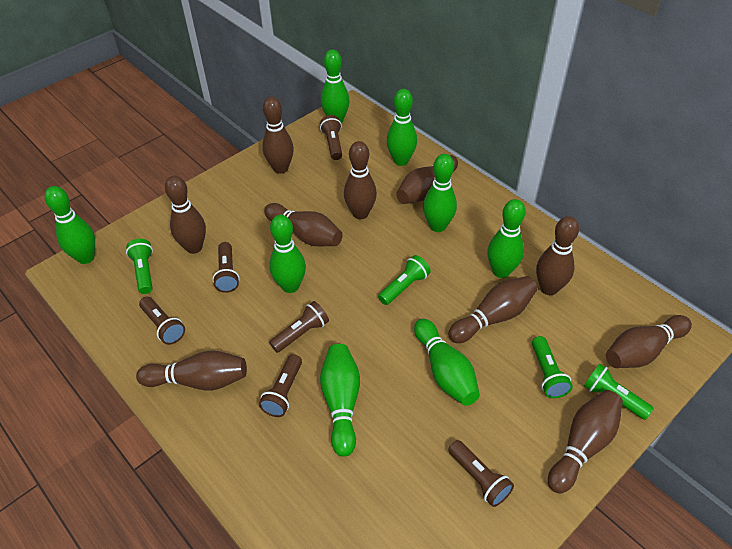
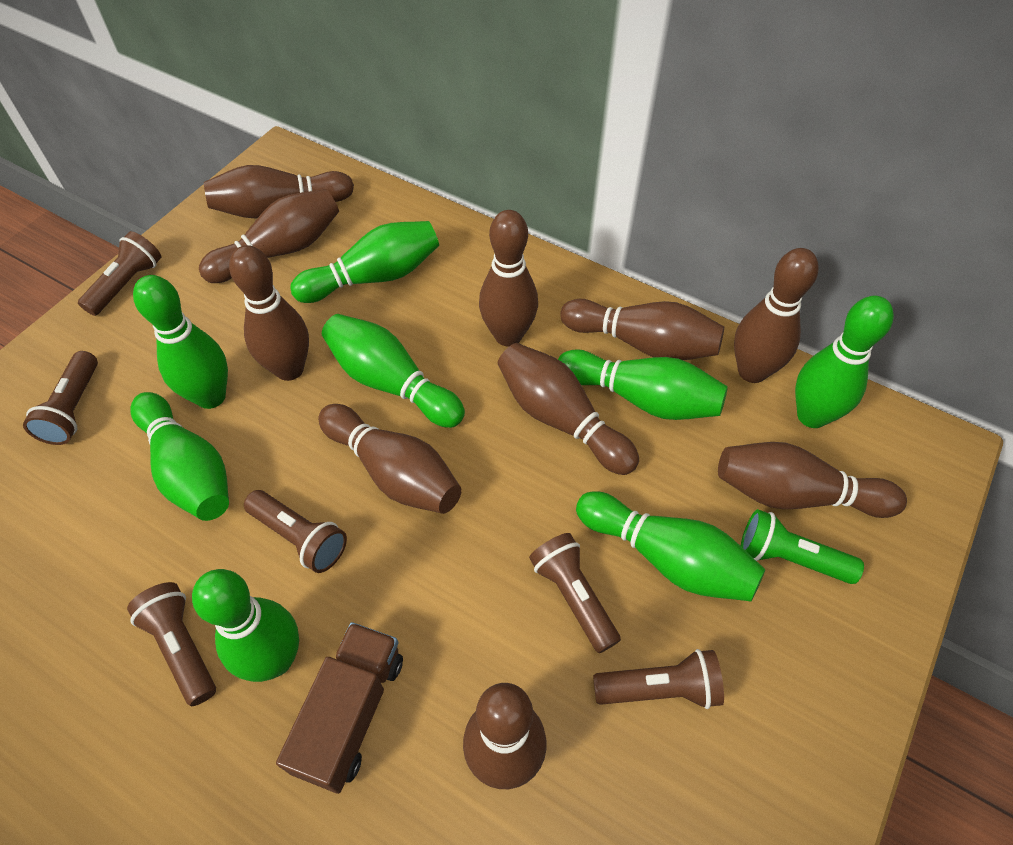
brown truck: 0 -> 1
green flashlight: 4 -> 1

